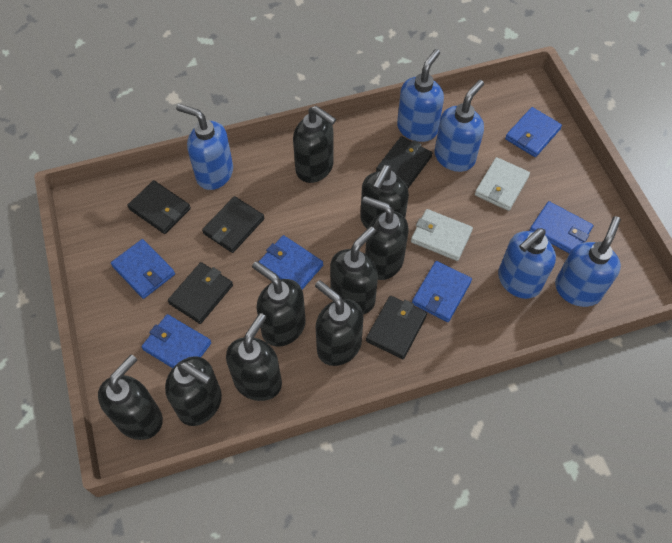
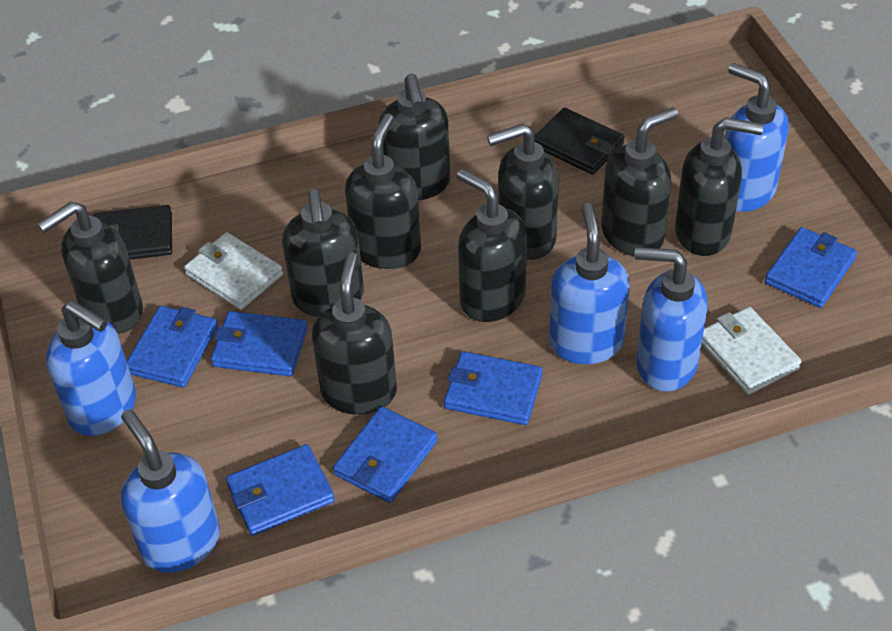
black wallet: 5 -> 2

